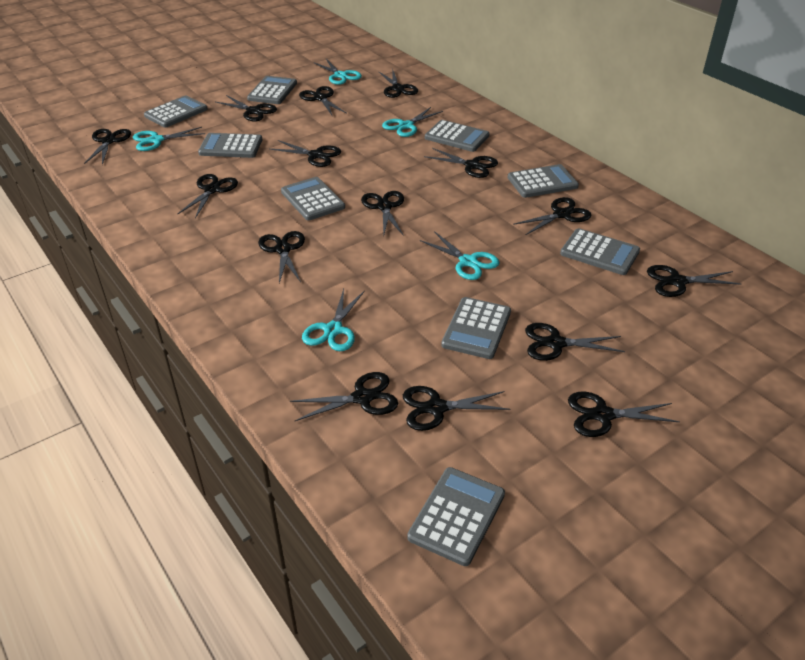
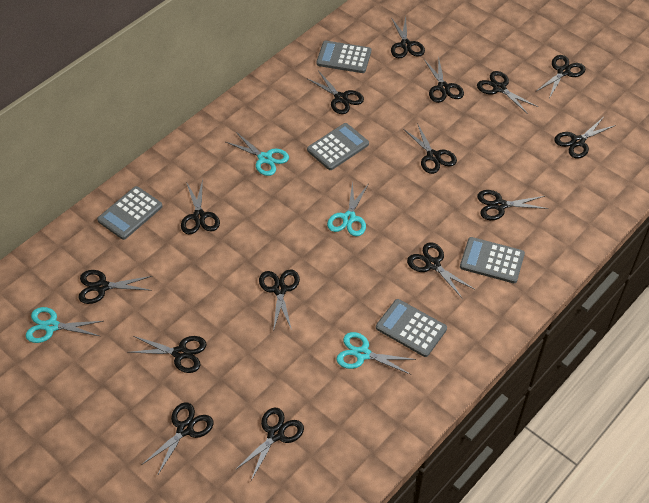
grey calculator: 9 -> 5
turquoise scissors: 5 -> 4

